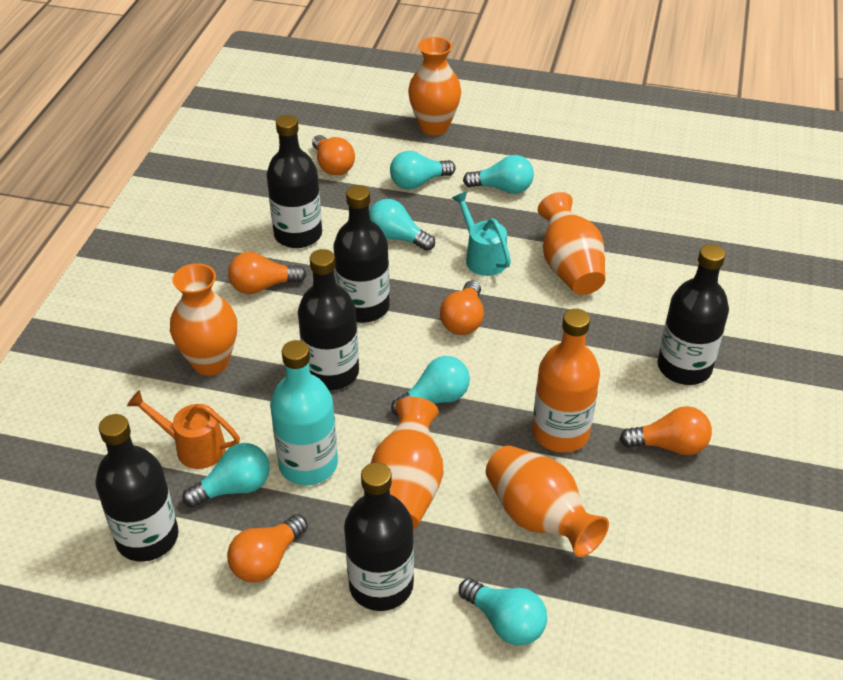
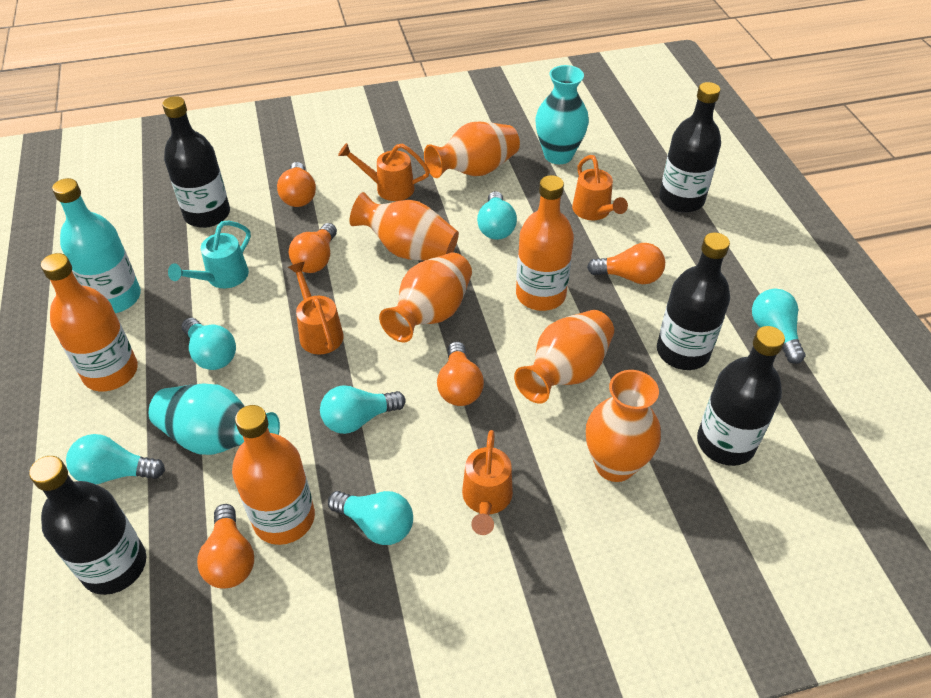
black bottle: 6 -> 5
orange bottle: 1 -> 3
orange watering can: 1 -> 4
turquoise vase: 0 -> 2

